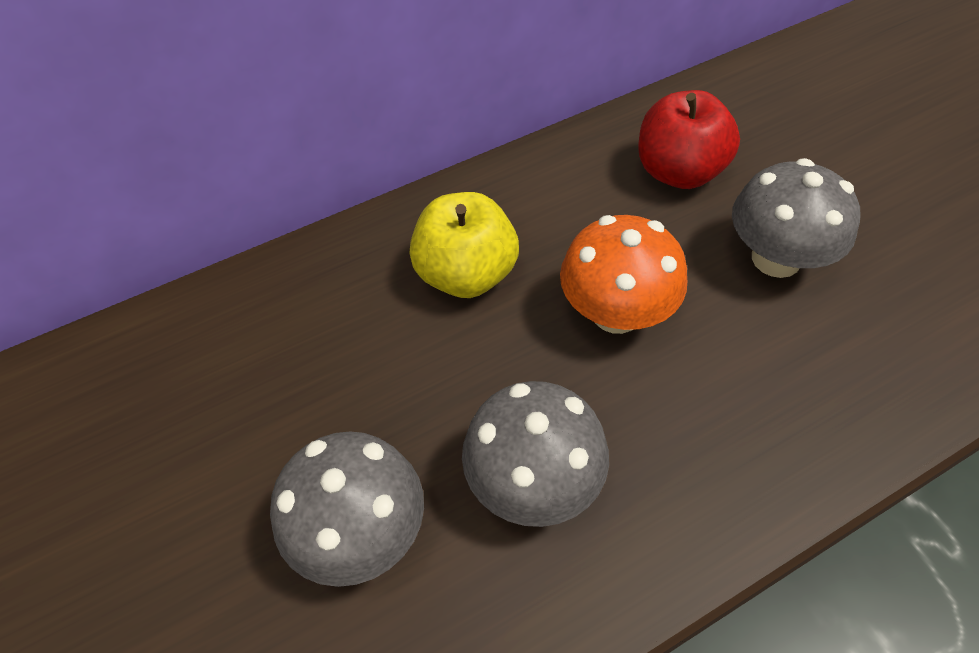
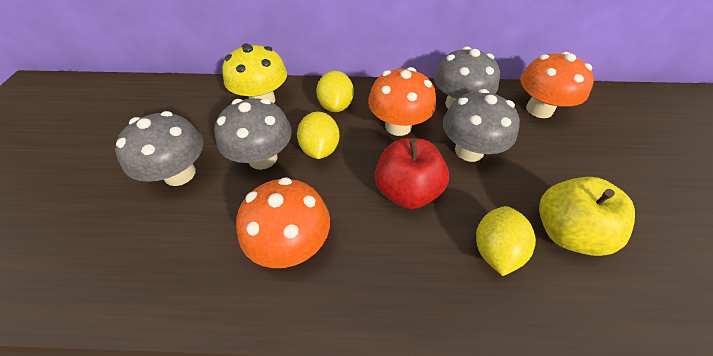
grey mushroom: 3 -> 4
orange mushroom: 1 -> 3
yellow lemon: 0 -> 3
yellow mushroom: 0 -> 1

